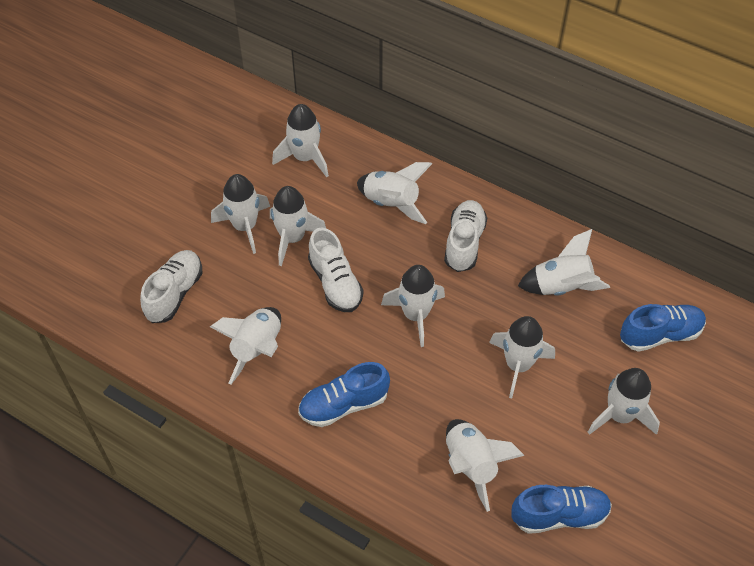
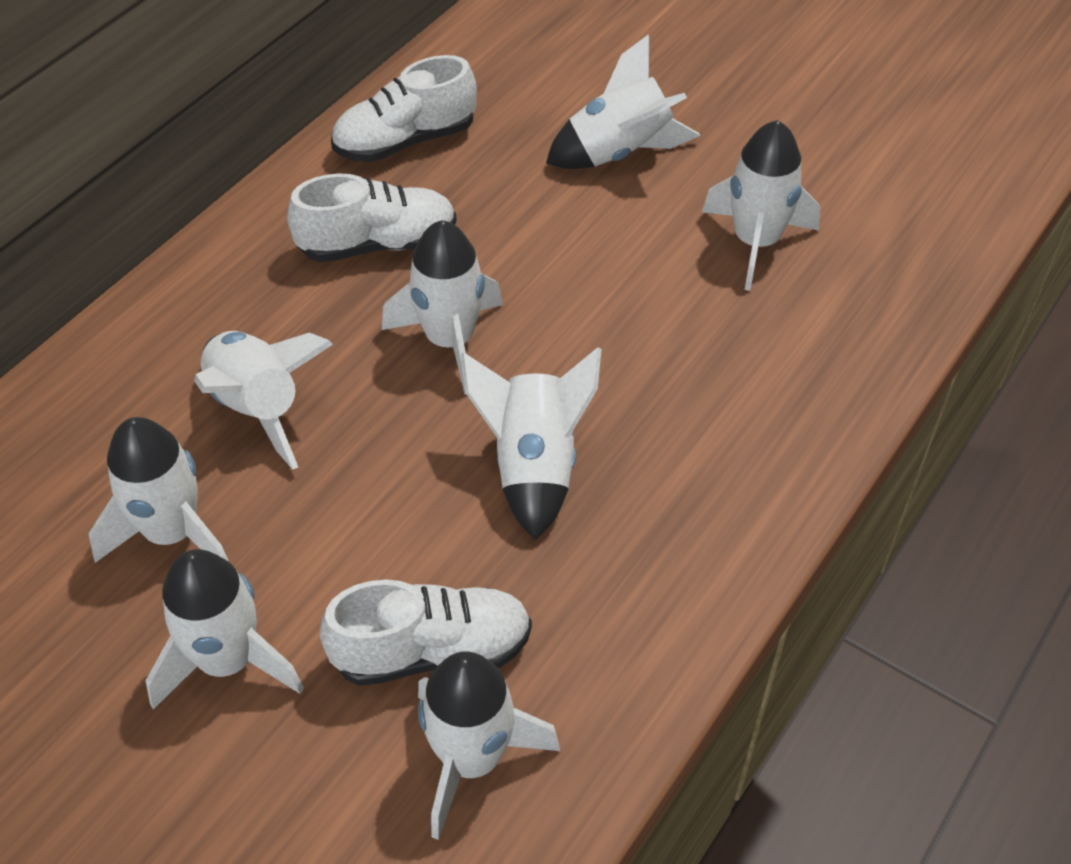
blue shoe: 3 -> 0
white rocket: 10 -> 8

